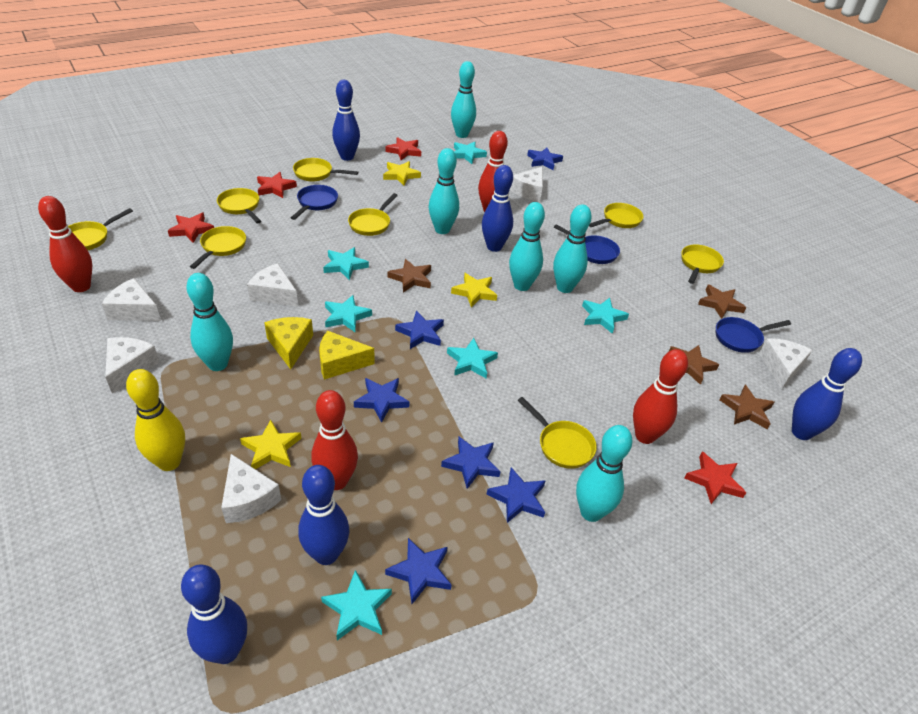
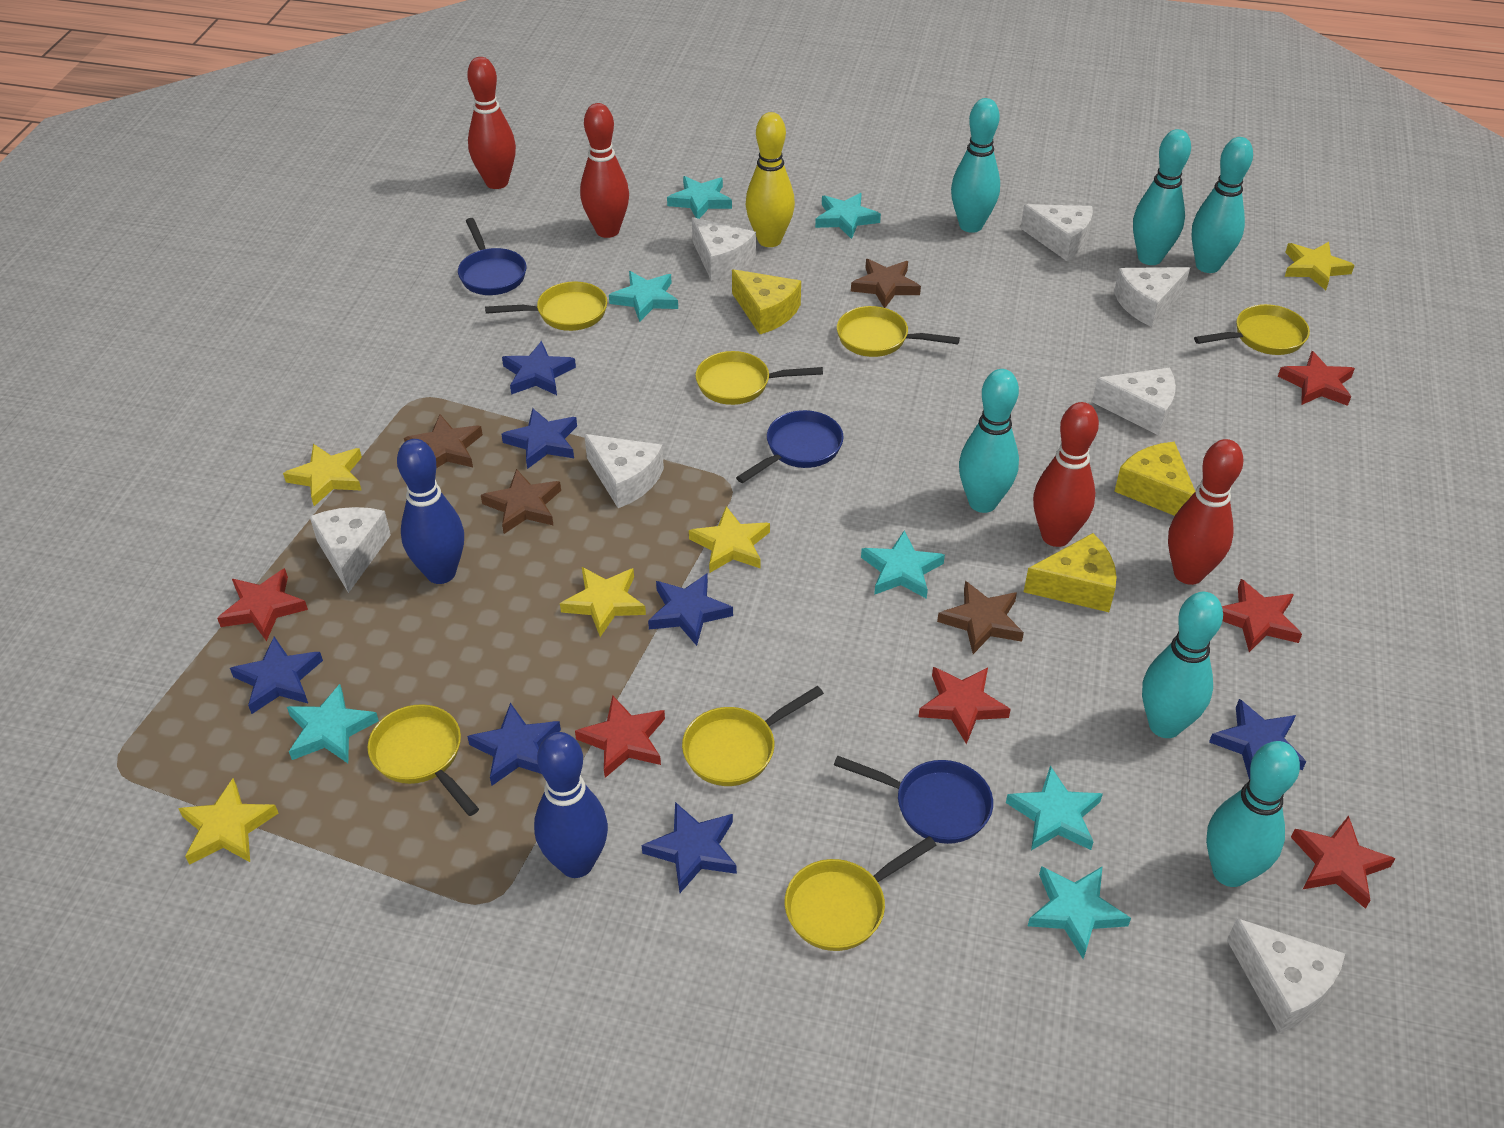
blue bowling pin: 5 -> 2
blue star: 6 -> 7
red star: 4 -> 6
turquoise star: 6 -> 7
white cheese: 6 -> 7
yellow cheese: 2 -> 3
yellow pan: 8 -> 7
yellow star: 3 -> 5

